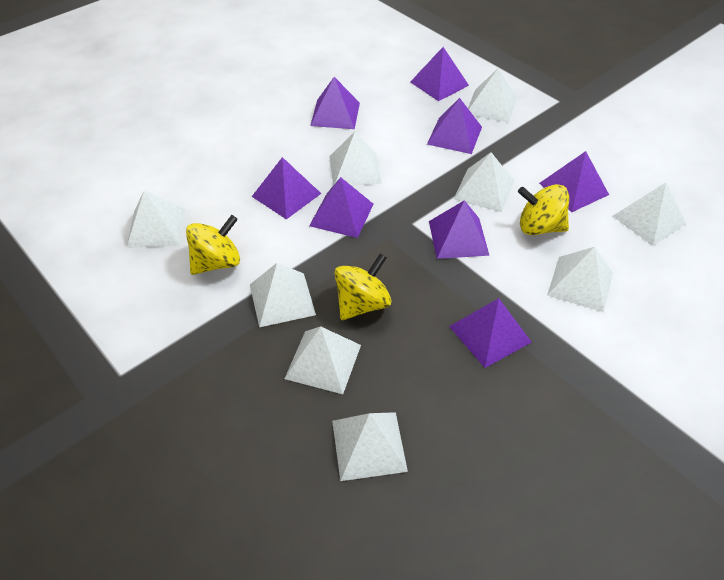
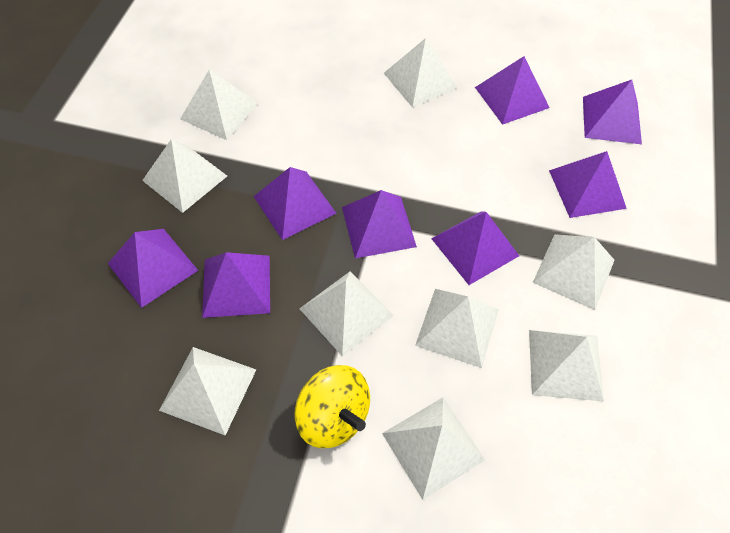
yellow spinning top: 3 -> 1

